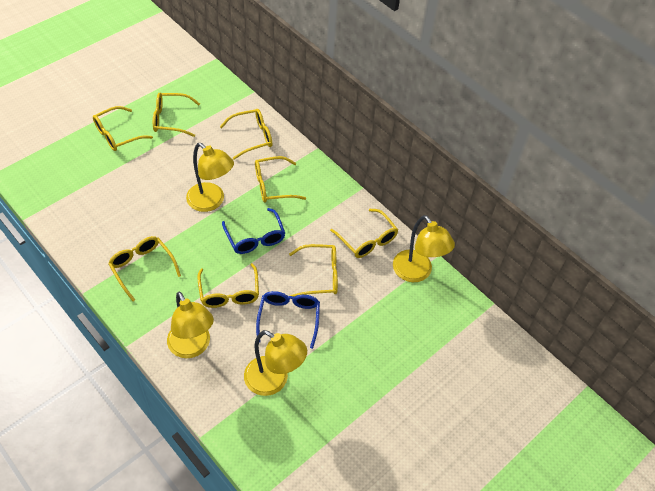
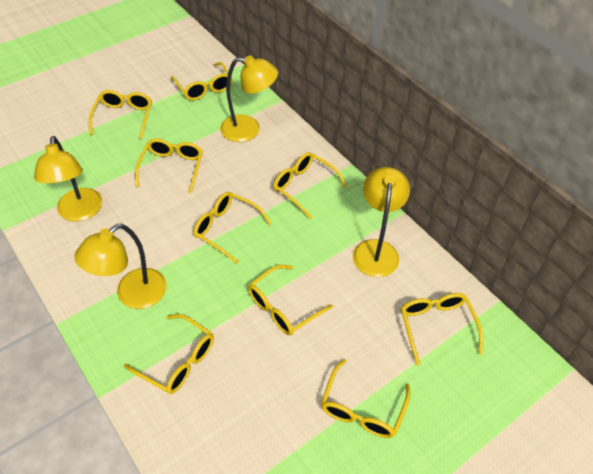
blue glasses: 2 -> 0
yellow glasses: 8 -> 9

